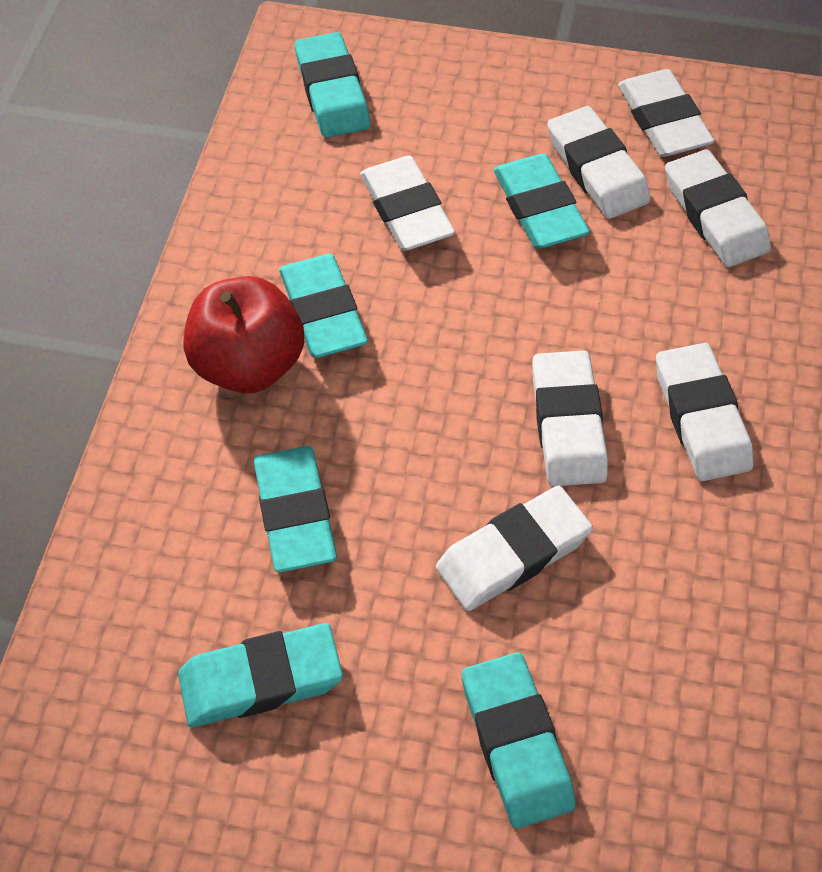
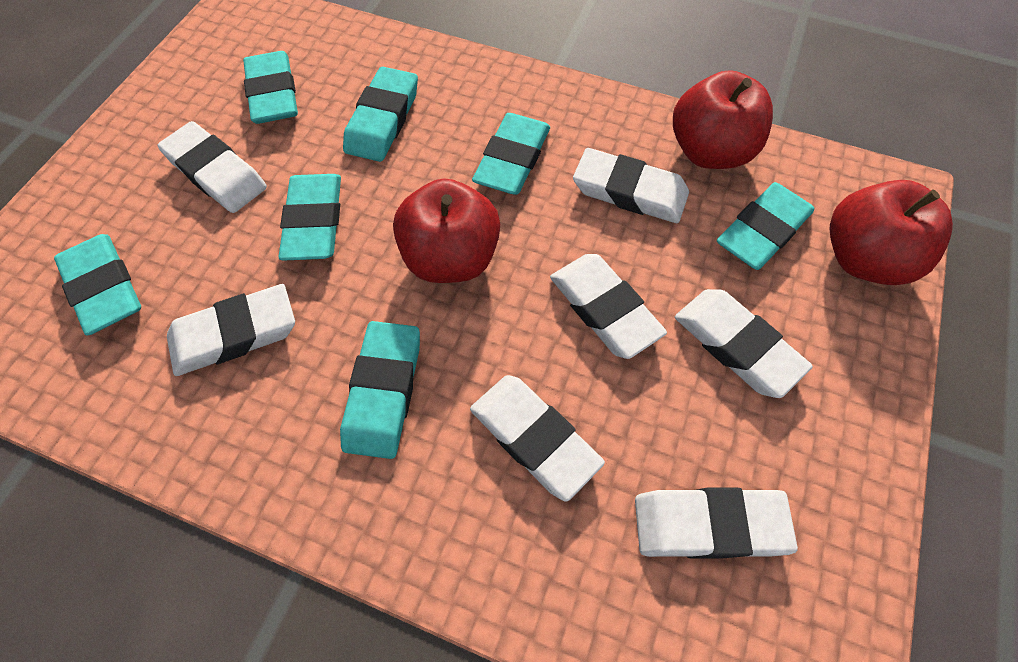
red apple: 1 -> 3
turquoise eraser: 6 -> 7

